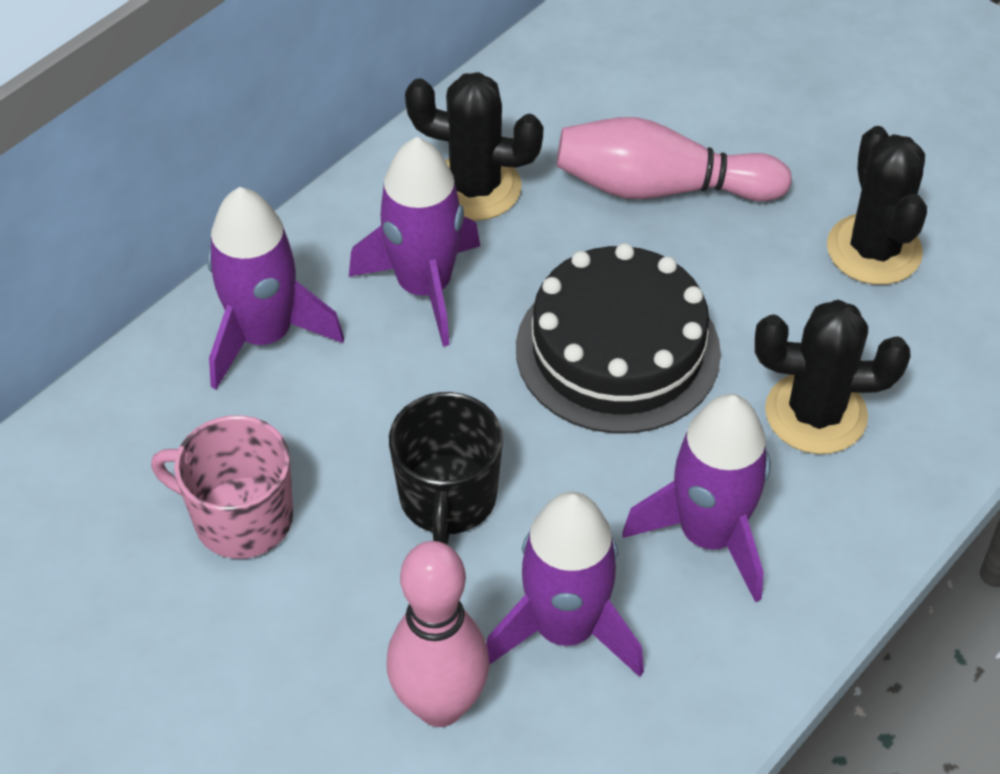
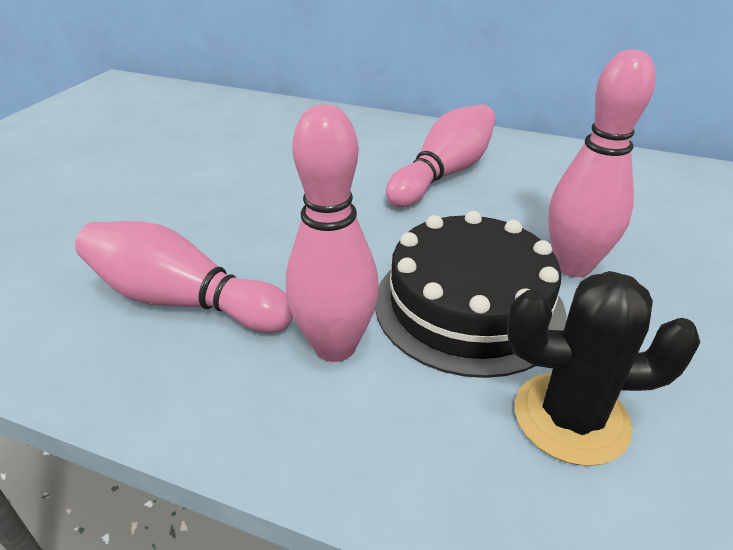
black cactus: 3 -> 1
black mug: 1 -> 0
pink bowling pin: 2 -> 4
pink mug: 1 -> 0
purple rocket: 4 -> 0

